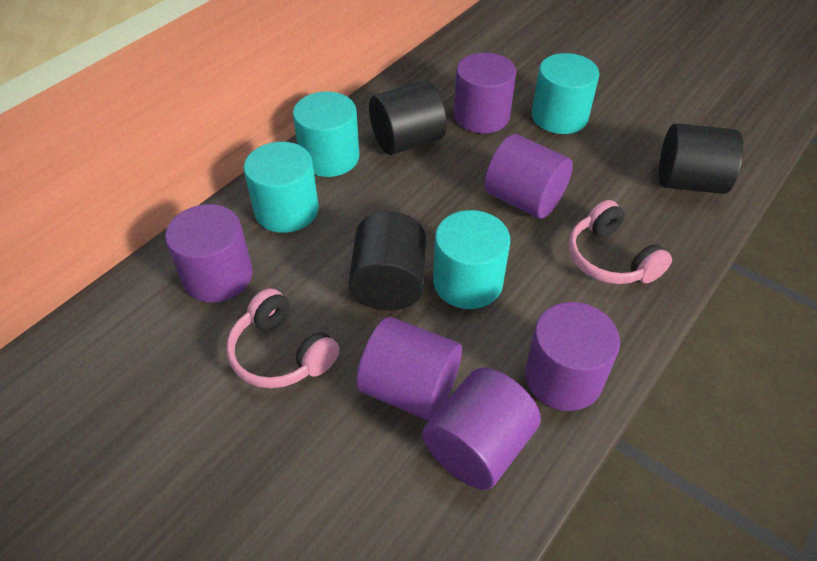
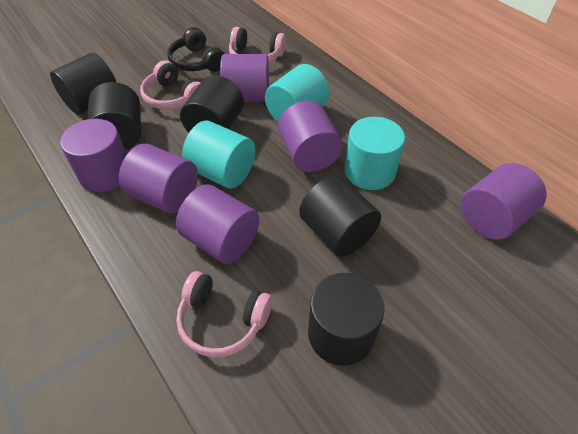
black cylinder: 3 -> 5
black headphones: 0 -> 1
pink headphones: 2 -> 3
turquoise cylinder: 4 -> 3

